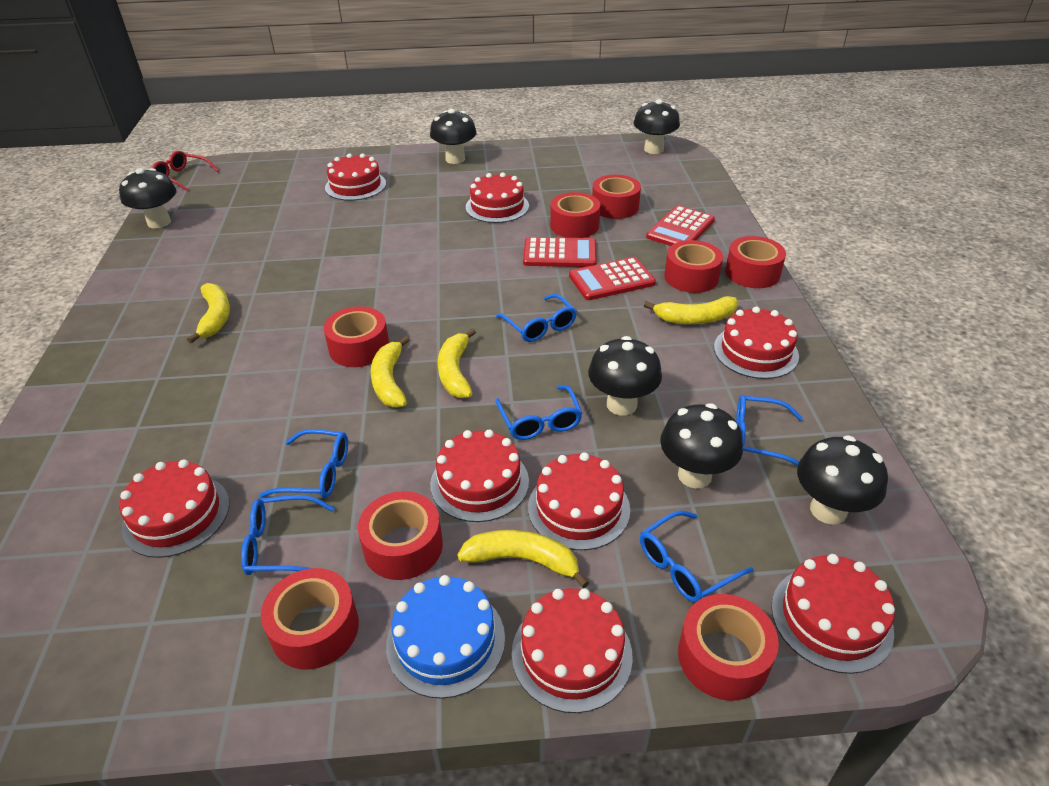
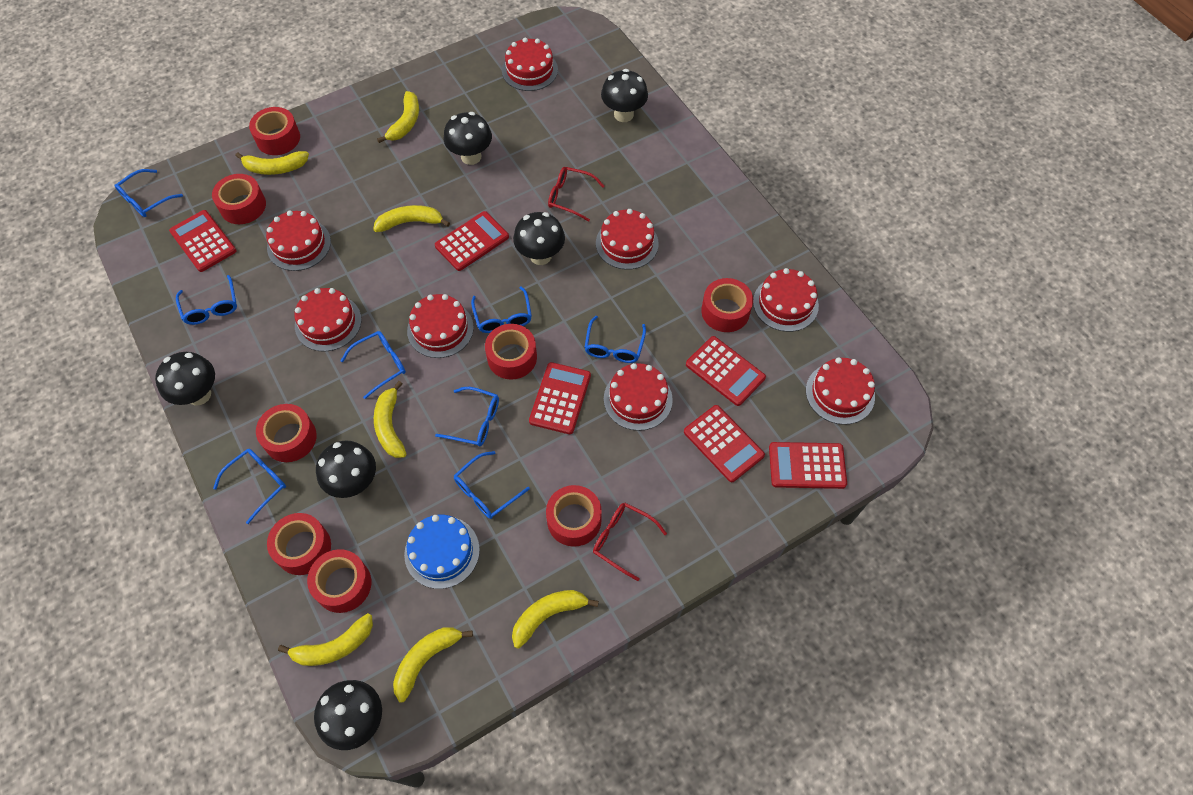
blue glasses: 6 -> 8
red calculator: 3 -> 6
red glasses: 1 -> 2
yellow banana: 5 -> 7

